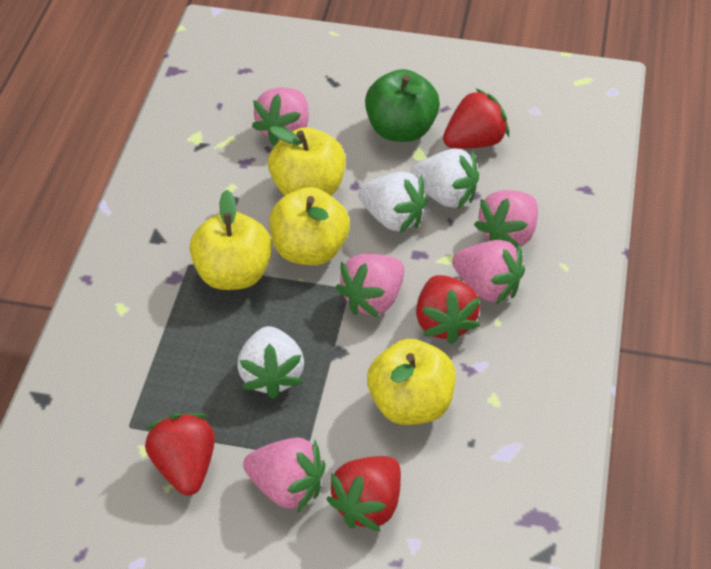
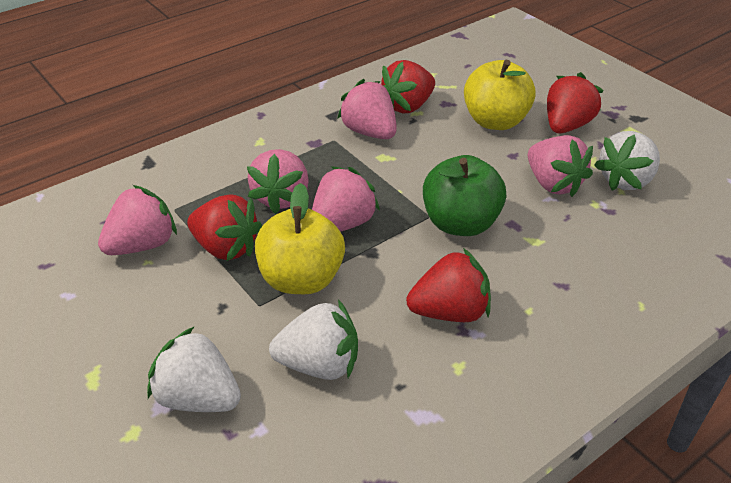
yellow apple: 4 -> 2

